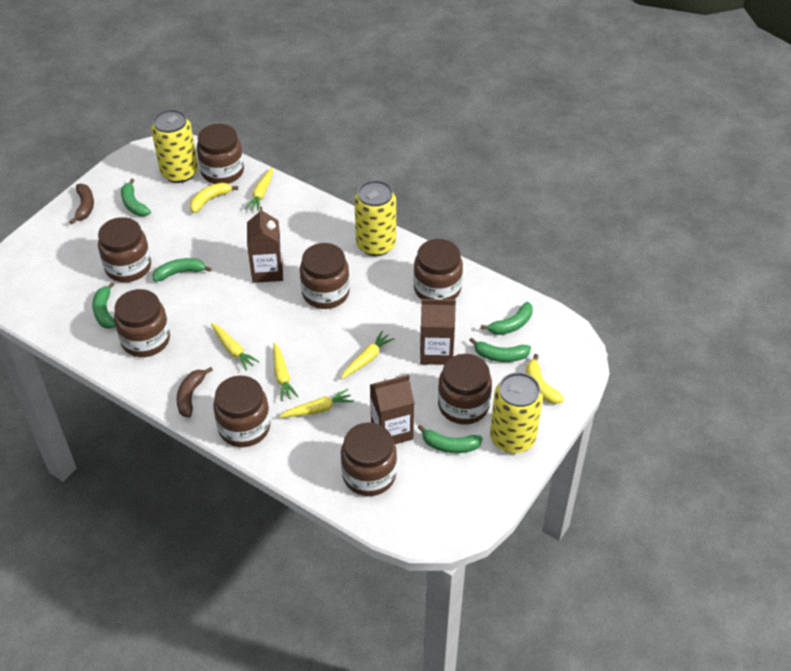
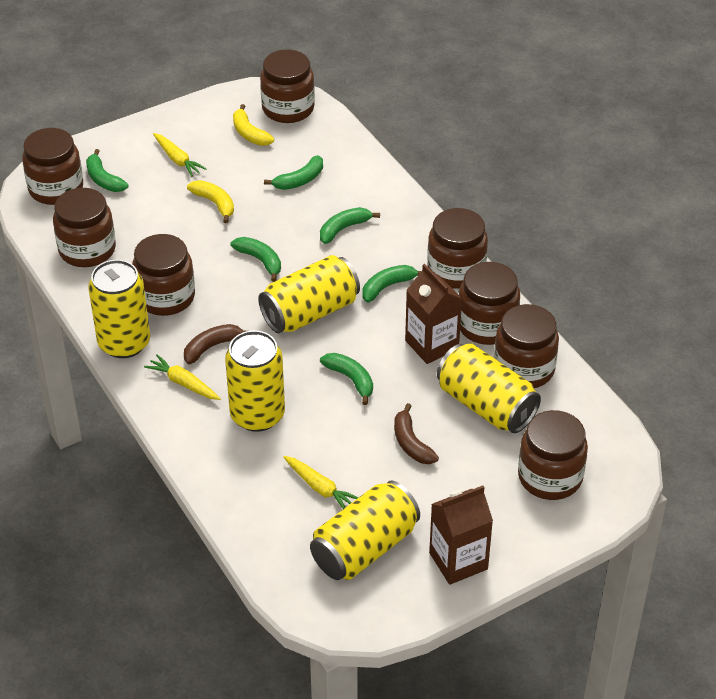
brown carton: 3 -> 2
yellow can: 3 -> 5
yellow carrot: 5 -> 3

